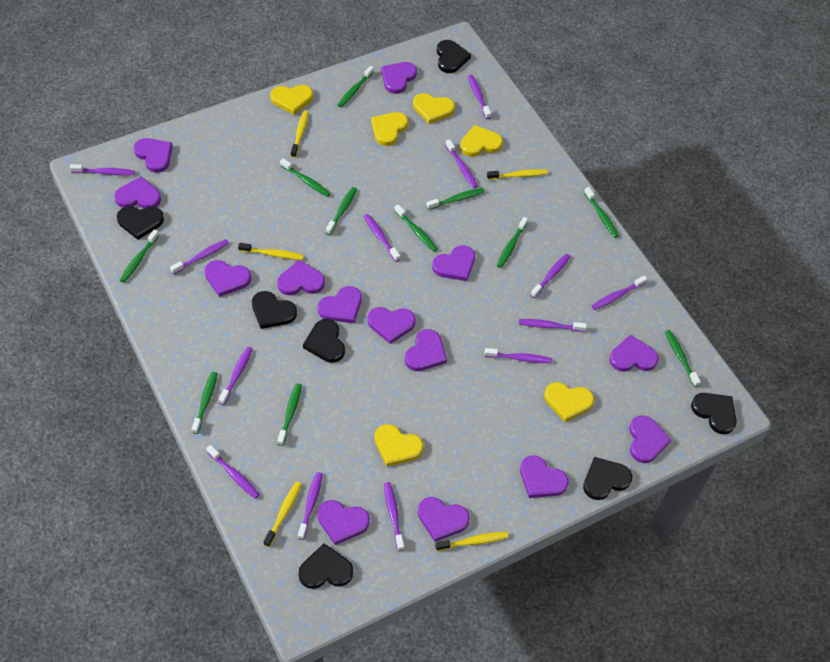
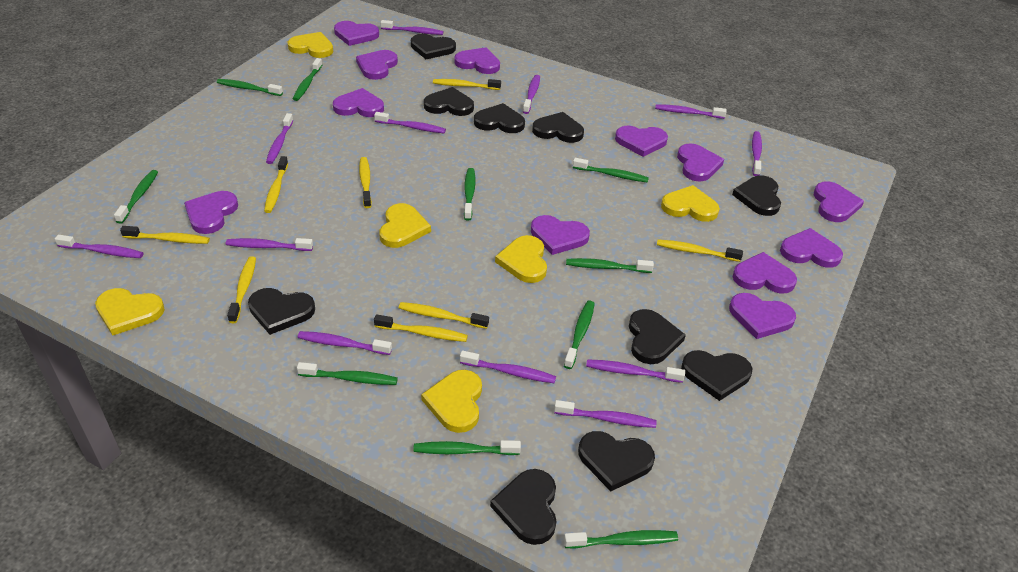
black heart: 7 -> 10
green toothbrush: 11 -> 10
purple heart: 14 -> 12
purple toothbrush: 13 -> 12
yellow toothbrush: 5 -> 8

